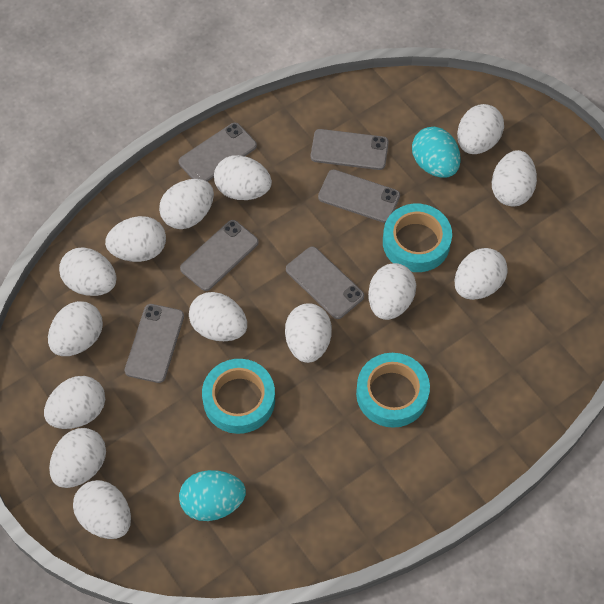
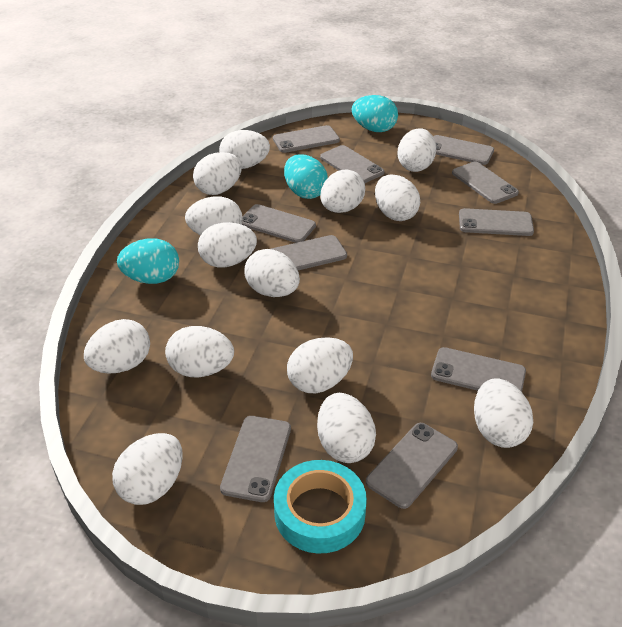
grey phone: 6 -> 10
turquoise egg: 2 -> 3
turquoise tape: 3 -> 1

